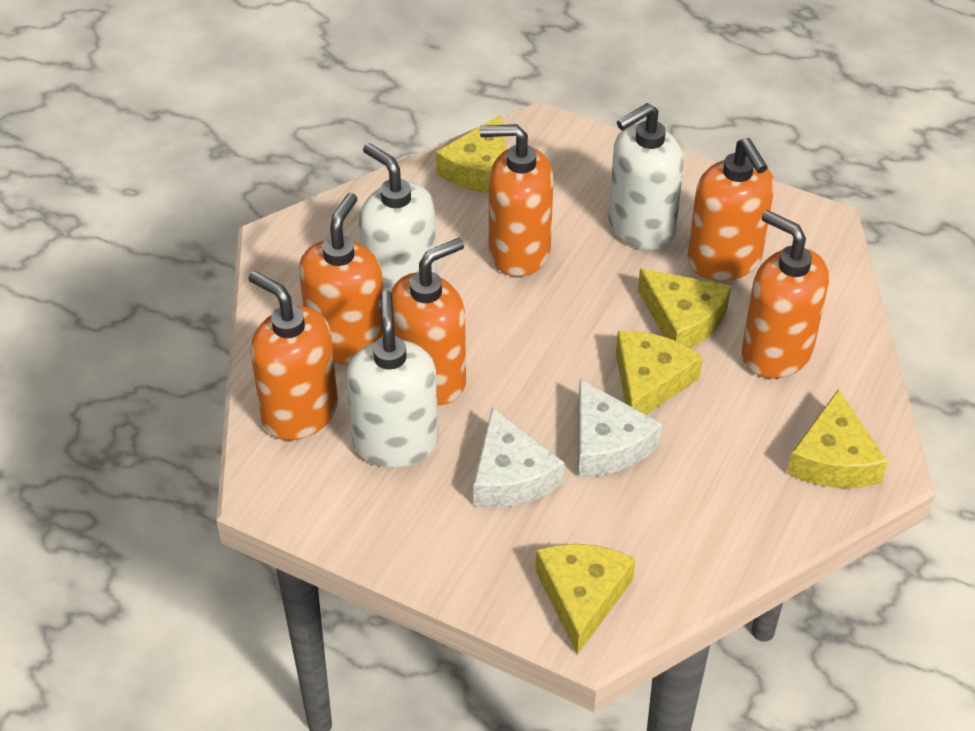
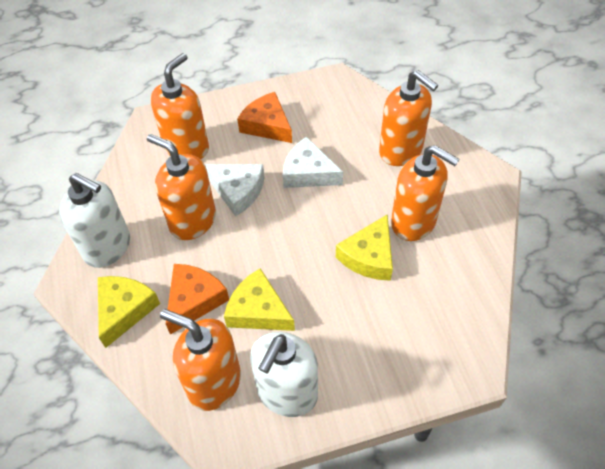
orange cheese: 0 -> 2
orange soap dispenser: 6 -> 5
white soap dispenser: 3 -> 2
yellow cheese: 5 -> 3

